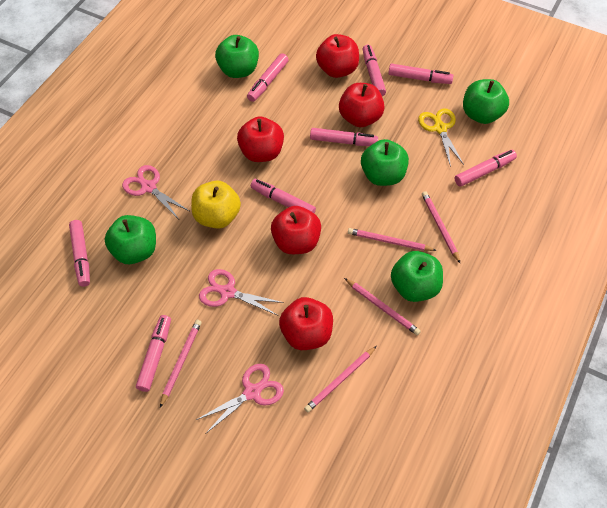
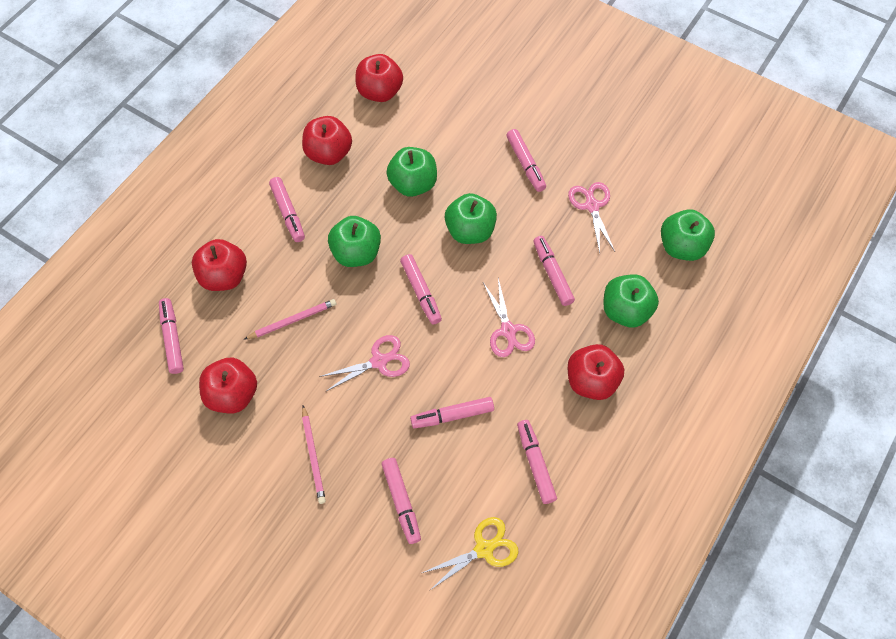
pink pencil: 5 -> 2
yellow apple: 1 -> 0

